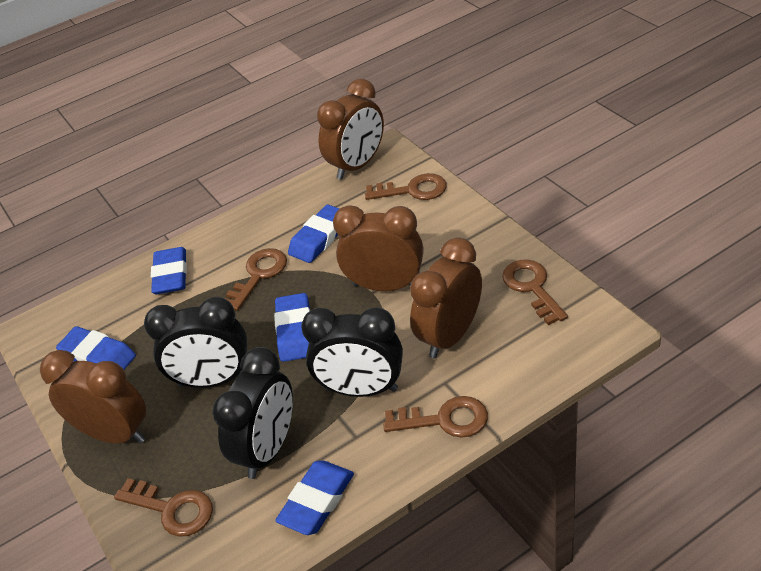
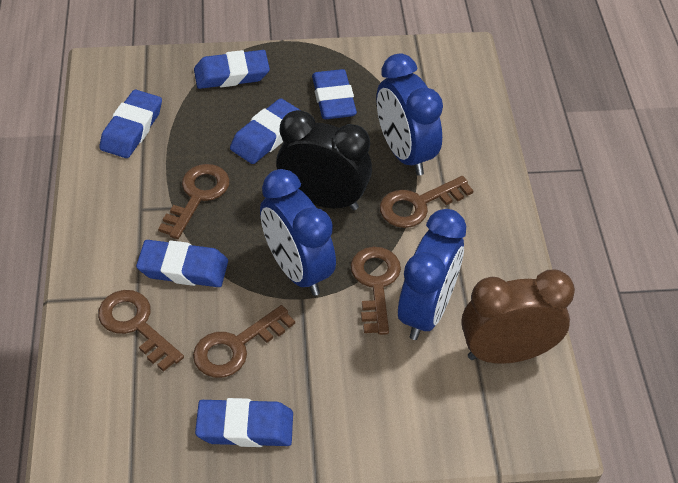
black clock: 3 -> 1
blue clock: 0 -> 3
blue eraser: 5 -> 6
brown clock: 4 -> 1

